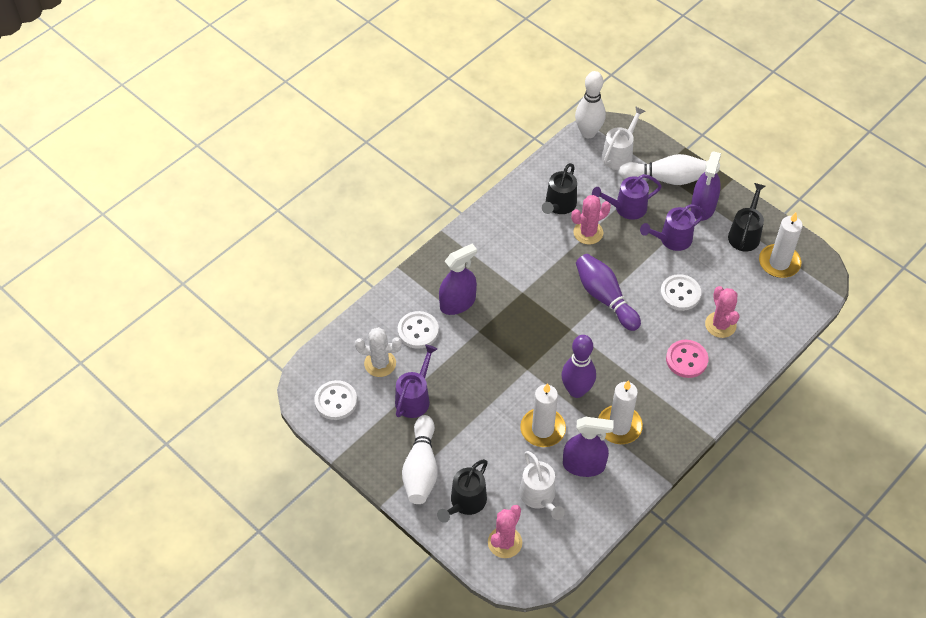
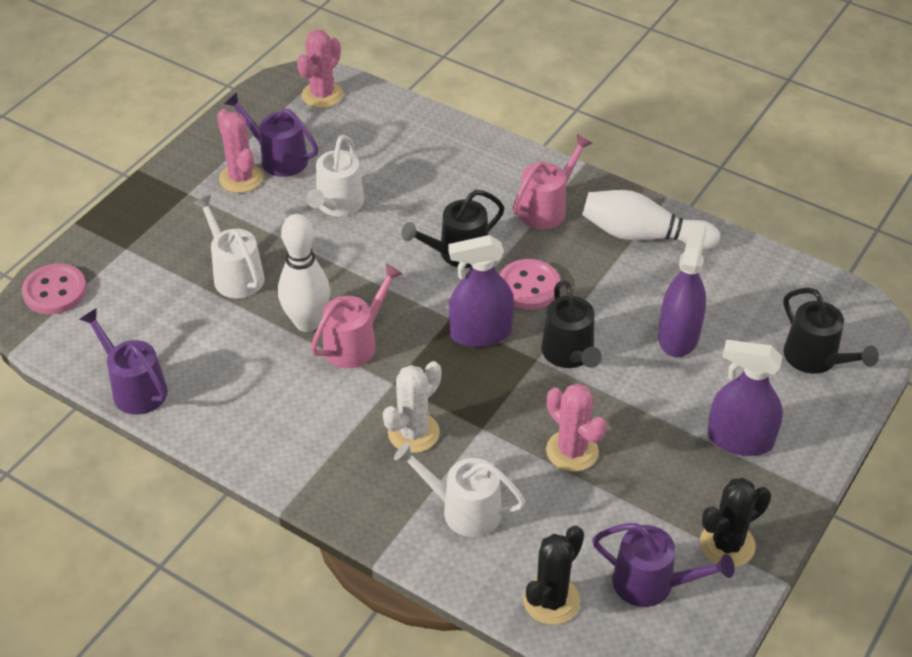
black cactus: 0 -> 2
pink button: 1 -> 2
pink watering can: 0 -> 2
purple bowling pin: 2 -> 0
white bowling pin: 3 -> 2
white button: 3 -> 0
white candle: 3 -> 0
white watering can: 2 -> 3

